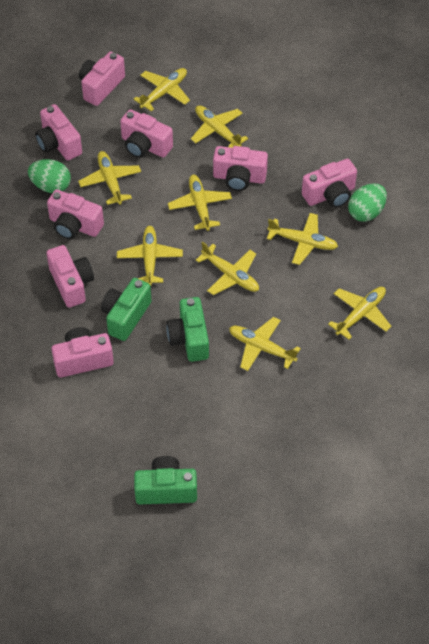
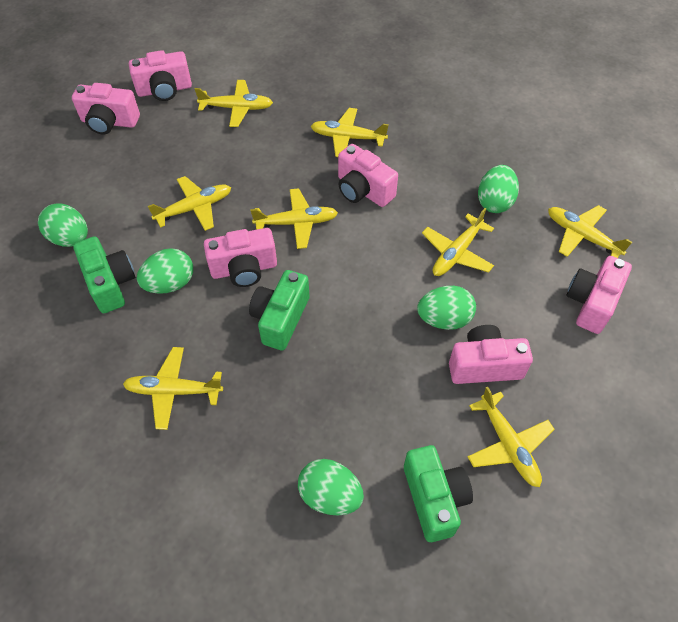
green egg: 2 -> 5
pink camera: 8 -> 6
yellow plane: 9 -> 8

